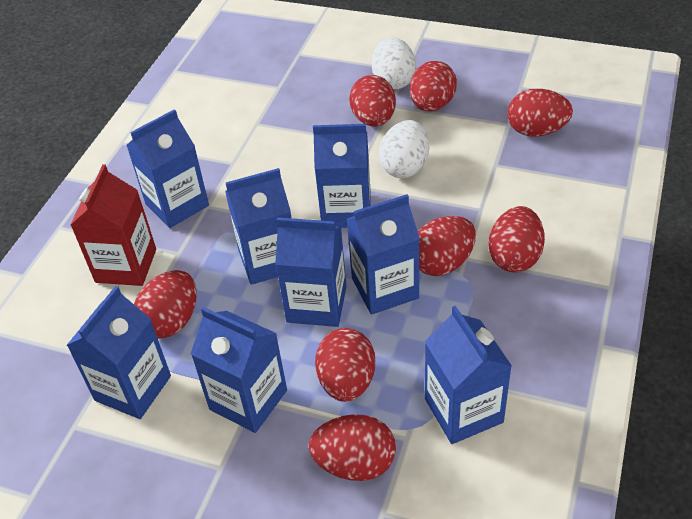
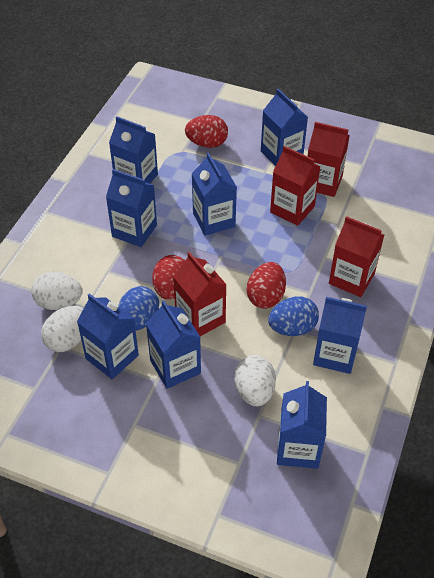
blue egg: 0 -> 2
red carton: 1 -> 4
red egg: 8 -> 3
white egg: 2 -> 3

